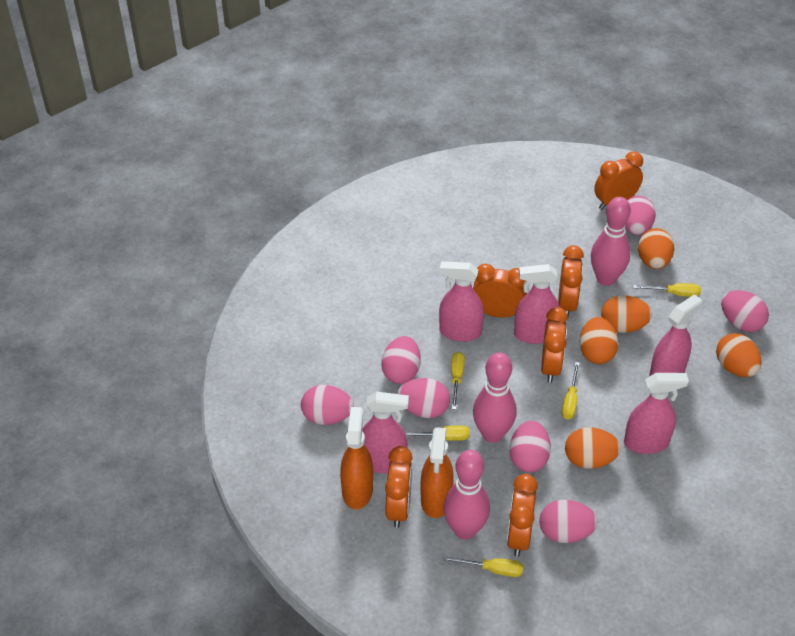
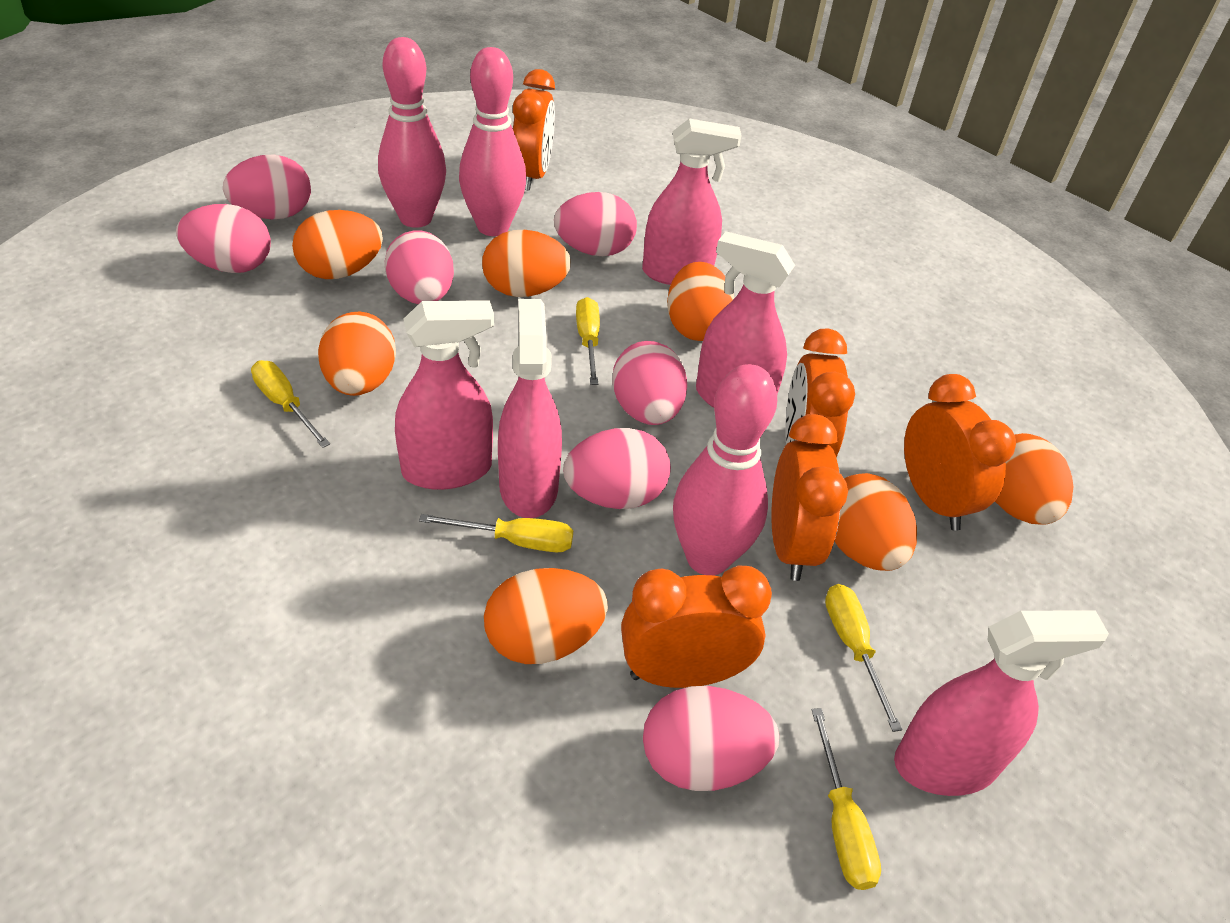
orange clock: 6 -> 5
orange egg: 5 -> 7
orange spray bottle: 2 -> 0

